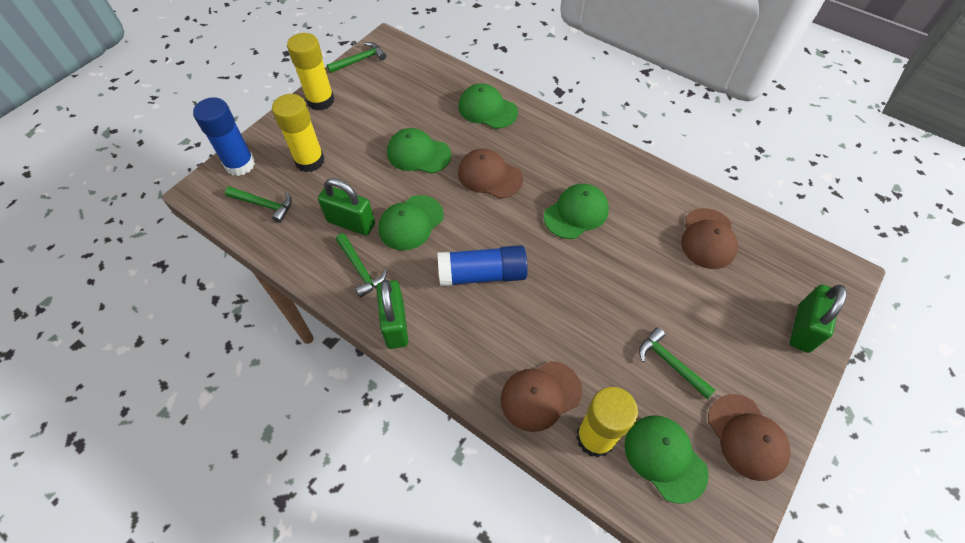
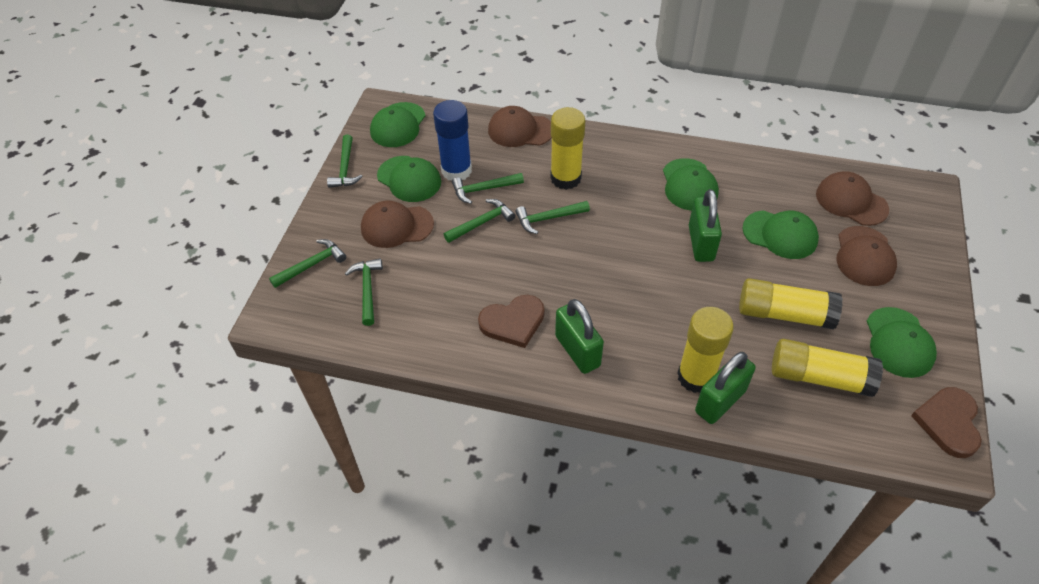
blue glue stick: 2 -> 1
brown heart: 0 -> 2
green hammer: 4 -> 6
yellow glue stick: 3 -> 4

